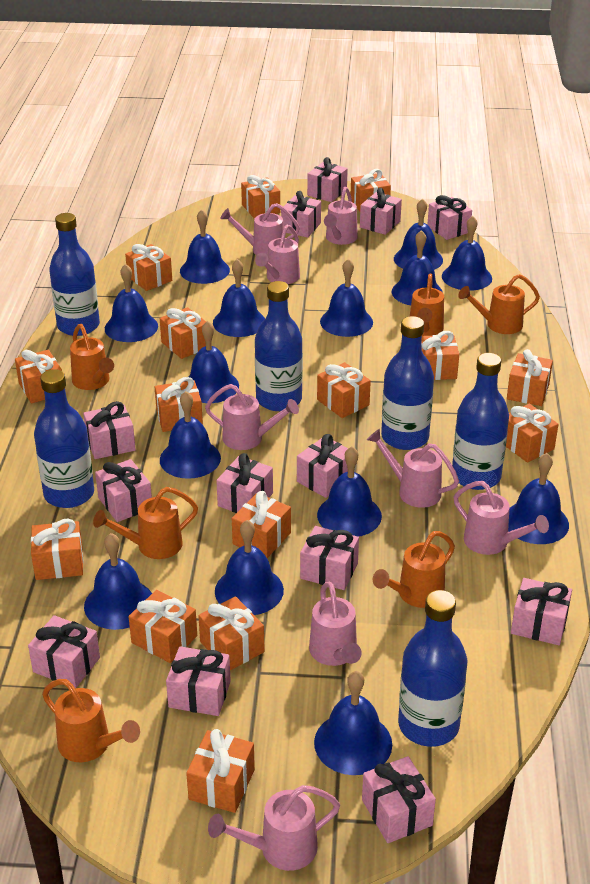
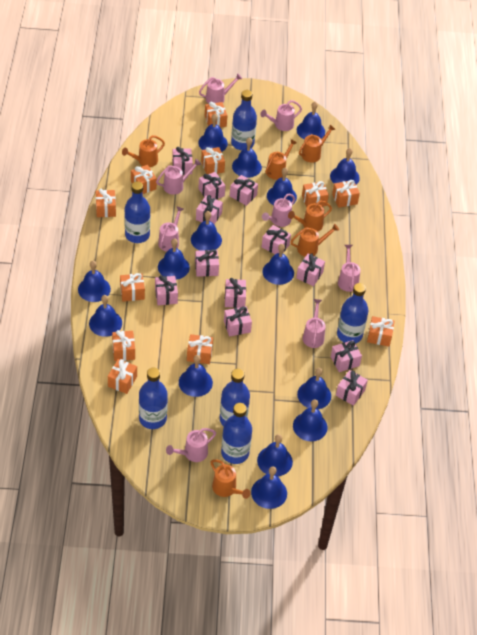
blue bell: 14 -> 15
orange gift: 15 -> 11
pink gift: 13 -> 12

